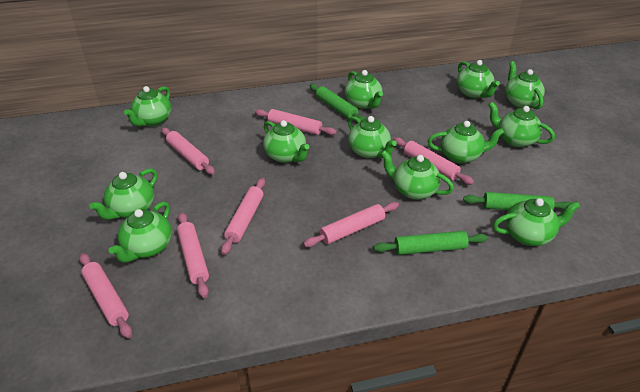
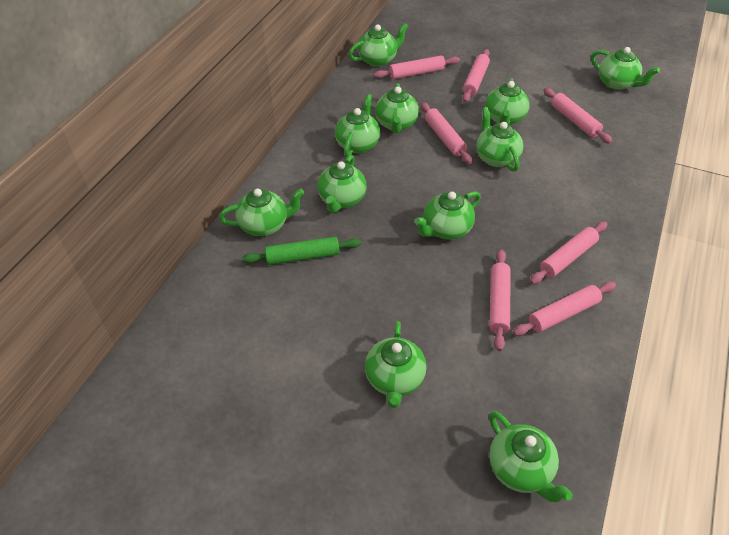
green rolling pin: 3 -> 1
green teapot: 12 -> 11

